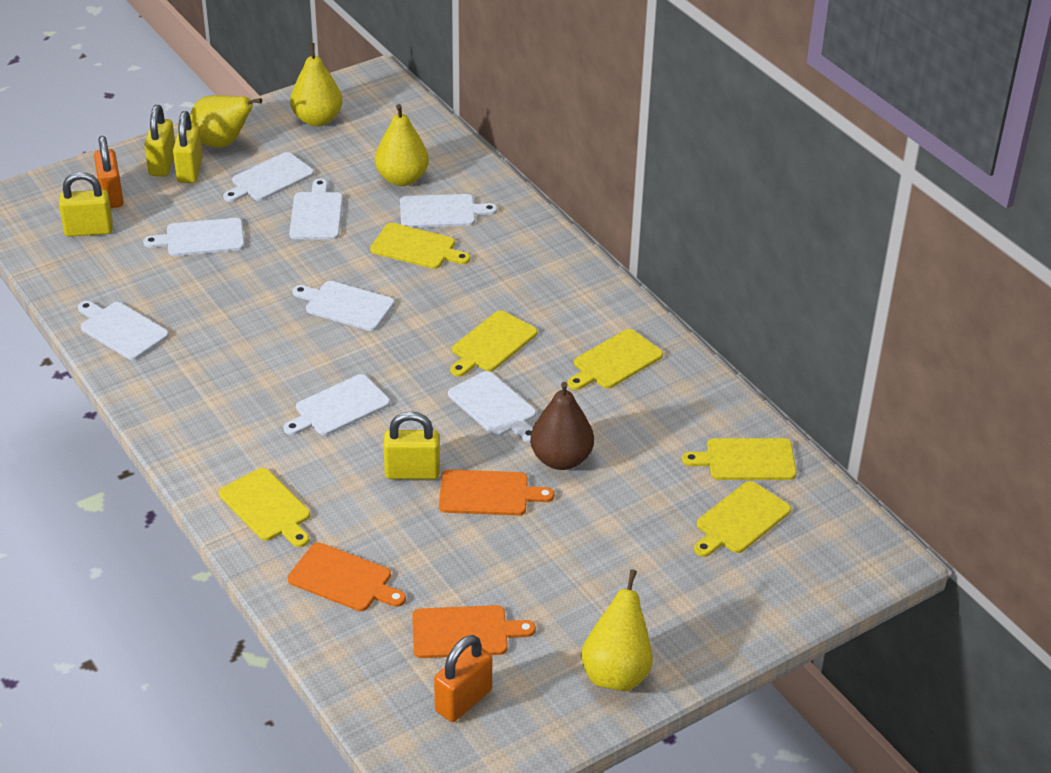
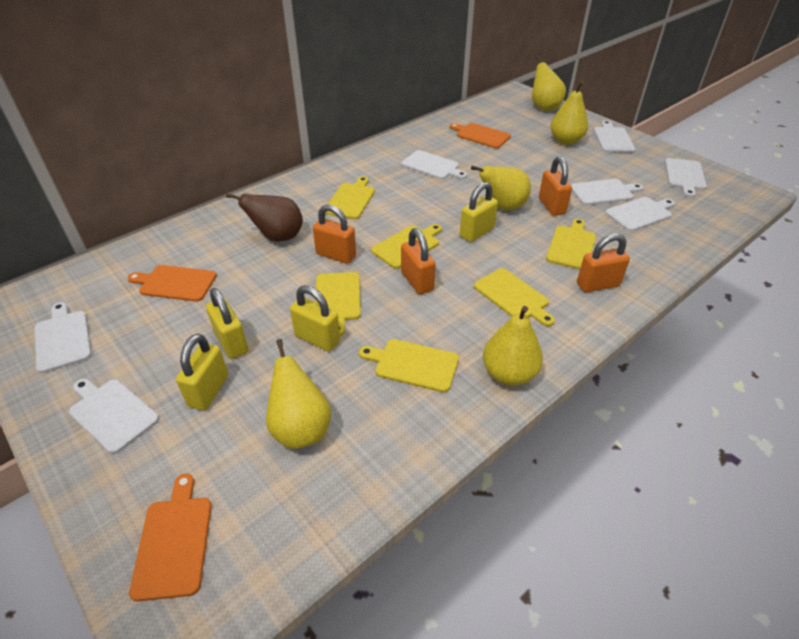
orange padlock: 2 -> 4
white cutting board: 8 -> 7
yellow pear: 4 -> 5

